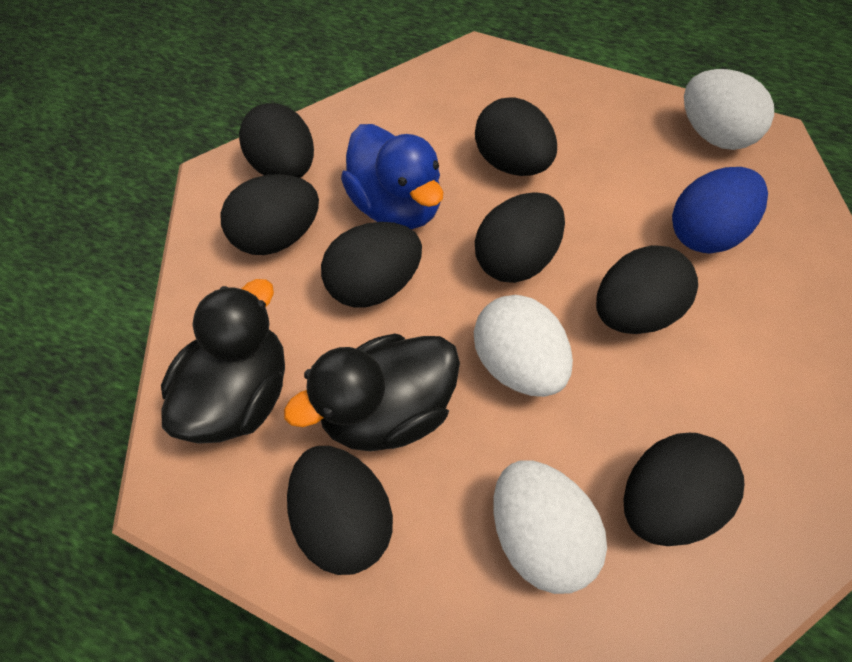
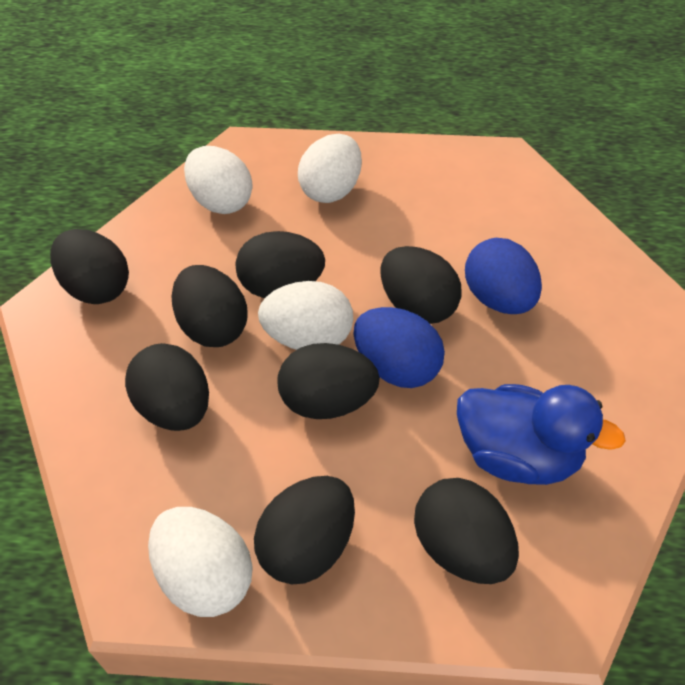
black duck: 2 -> 0
blue egg: 1 -> 2
white egg: 3 -> 4

